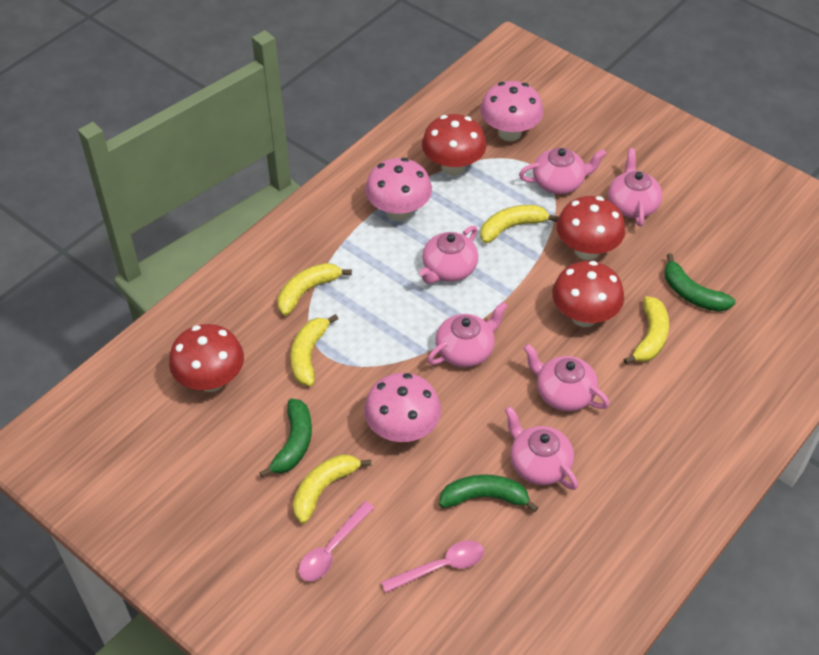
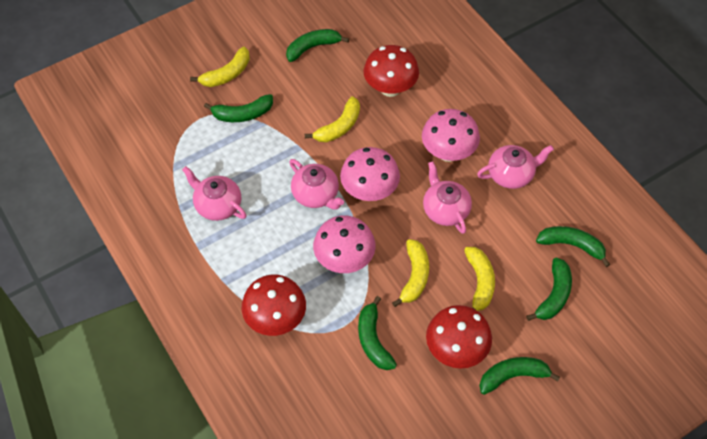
green banana: 3 -> 6
pink spoon: 2 -> 0
pink teapot: 6 -> 4
red mushroom: 4 -> 3
yellow banana: 5 -> 4

